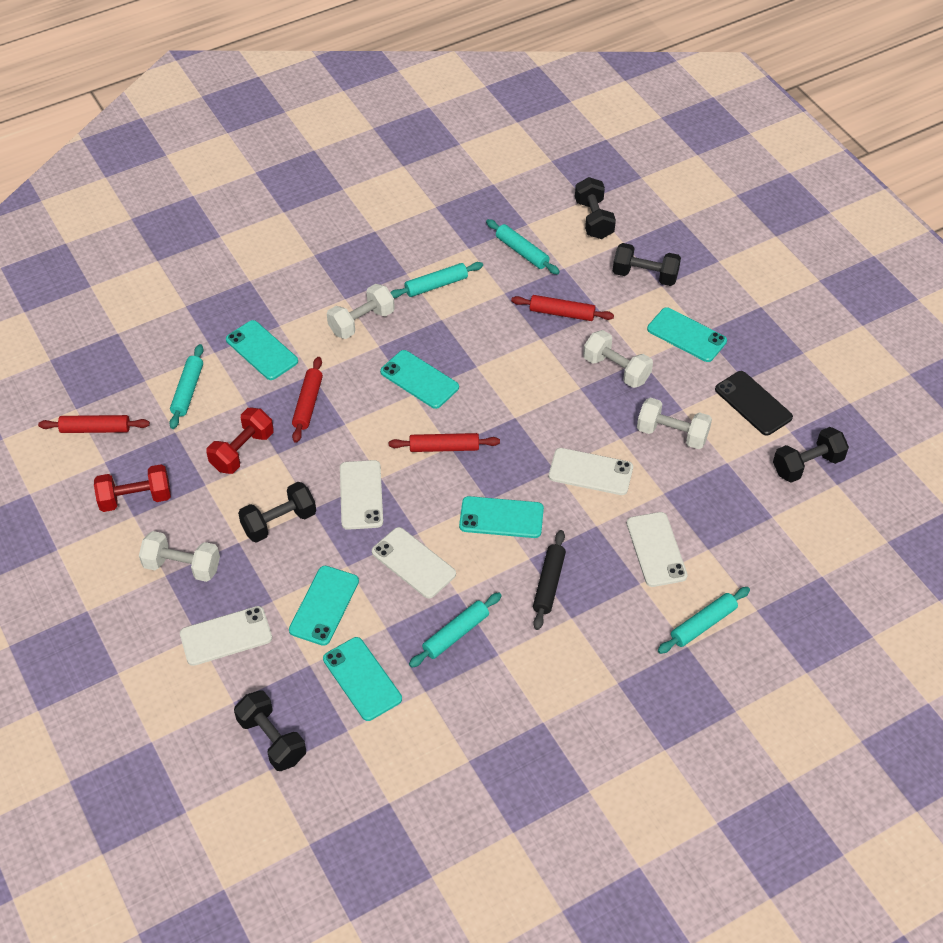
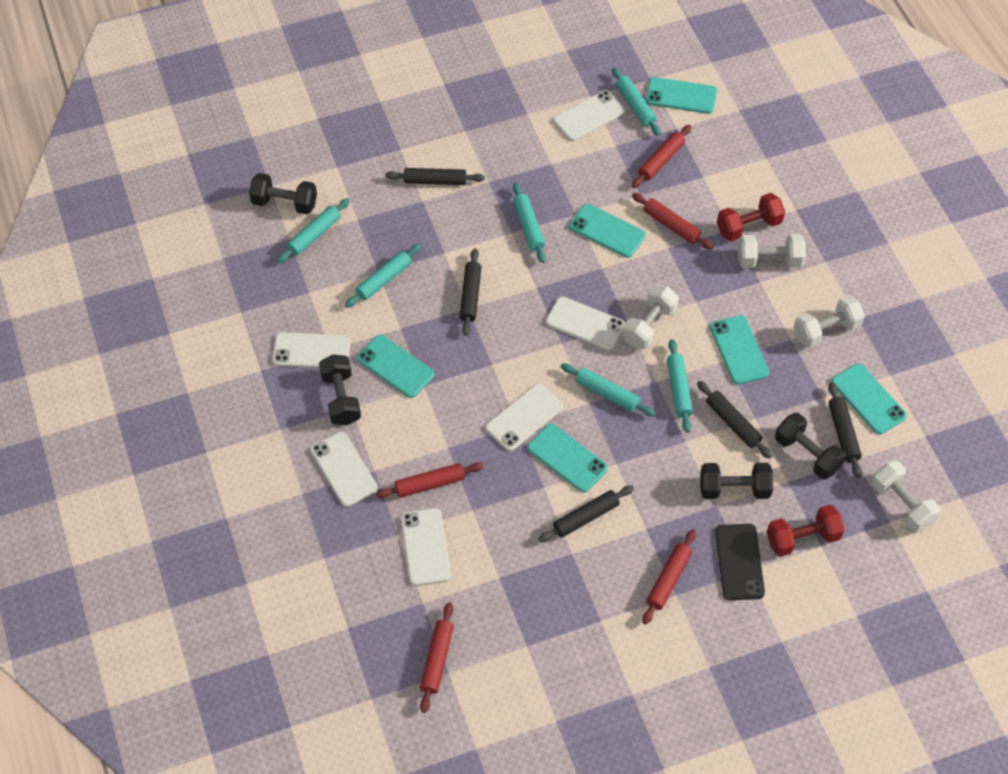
black dumbbell: 5 -> 4
black rolling pin: 1 -> 5
red rolling pin: 4 -> 5
turquoise rolling pin: 5 -> 6
white phone: 5 -> 6

